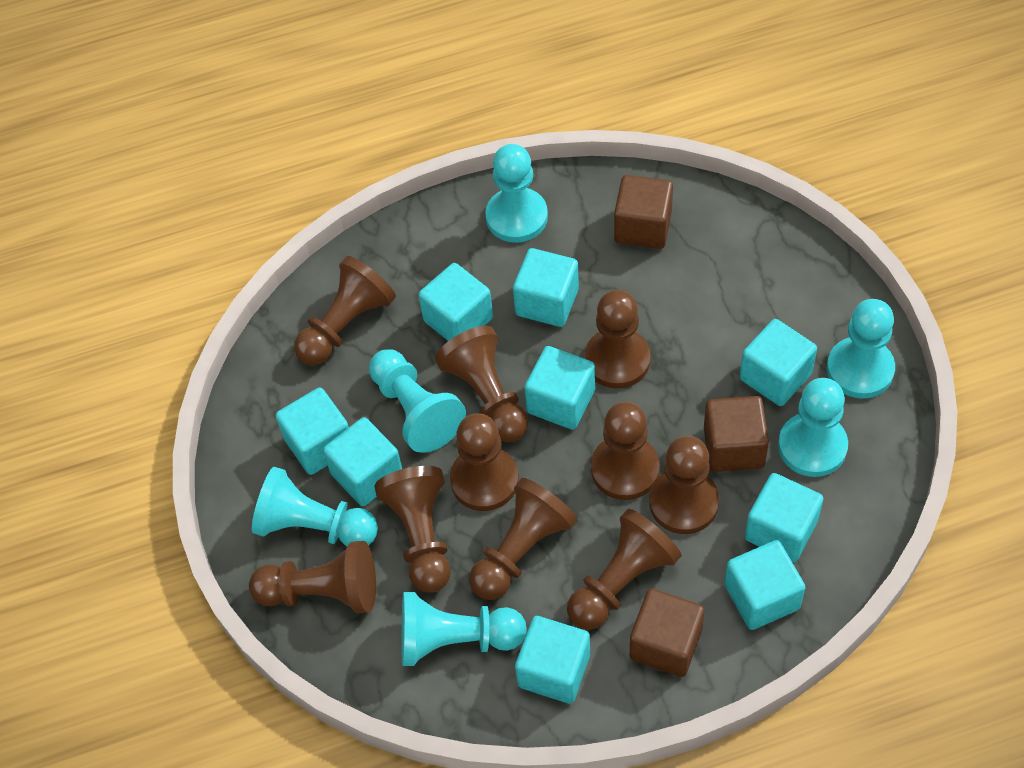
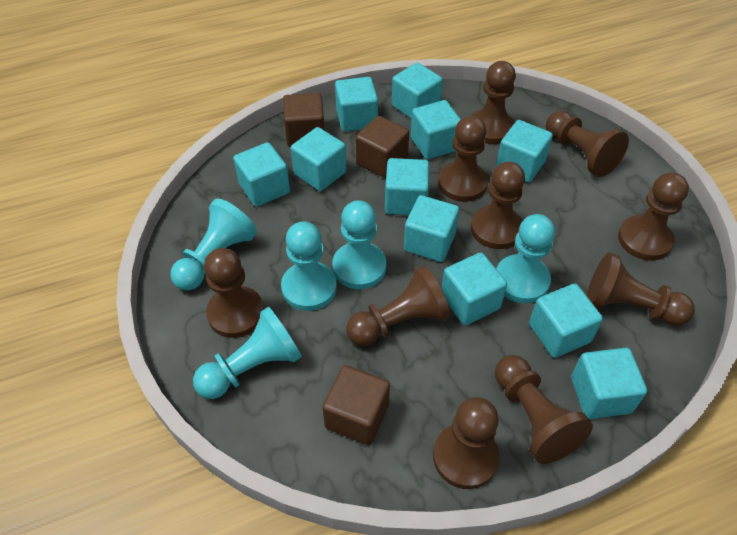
turquoise cube: 9 -> 11
turquoise pawn: 6 -> 5

